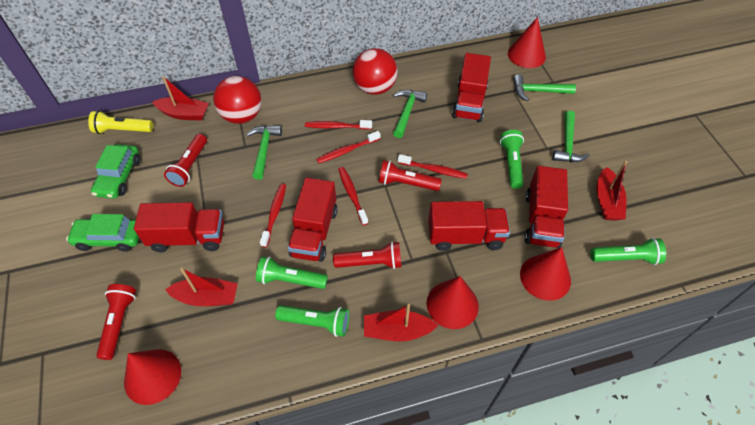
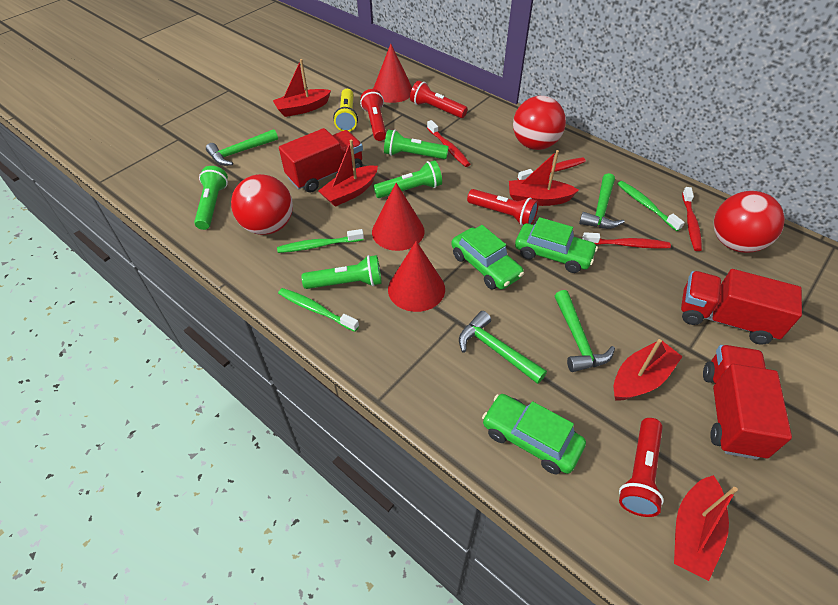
green car: 2 -> 3
green toothbrush: 0 -> 3
red ball: 2 -> 3
red boat: 4 -> 5
red cone: 4 -> 3
red toothbrush: 5 -> 4
red truck: 5 -> 3

